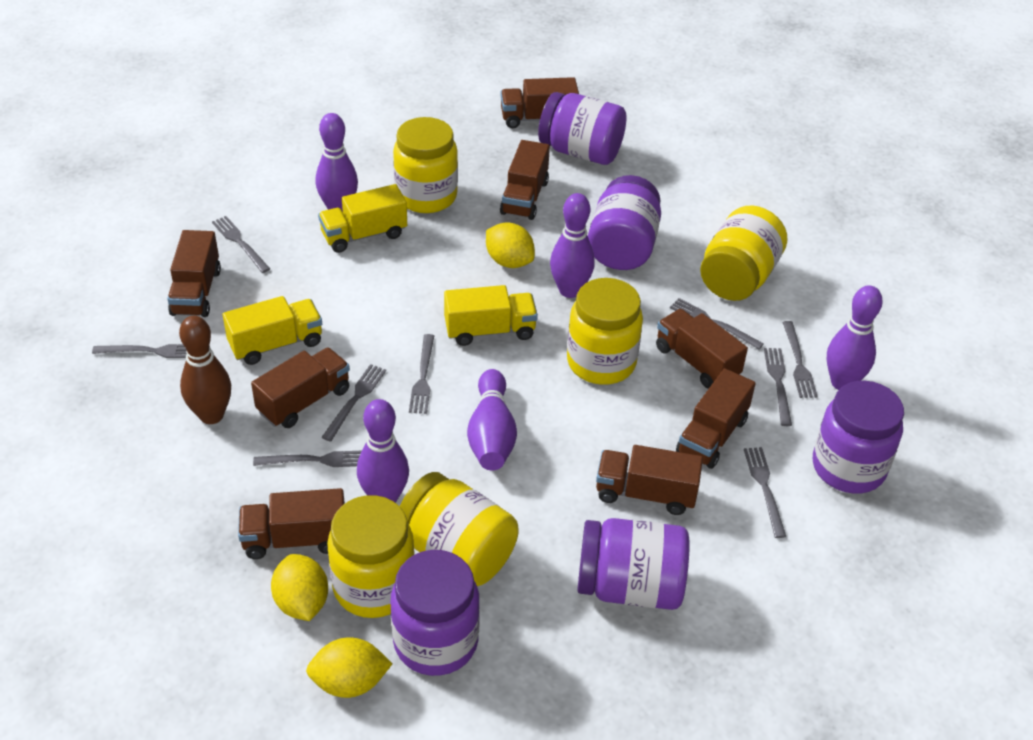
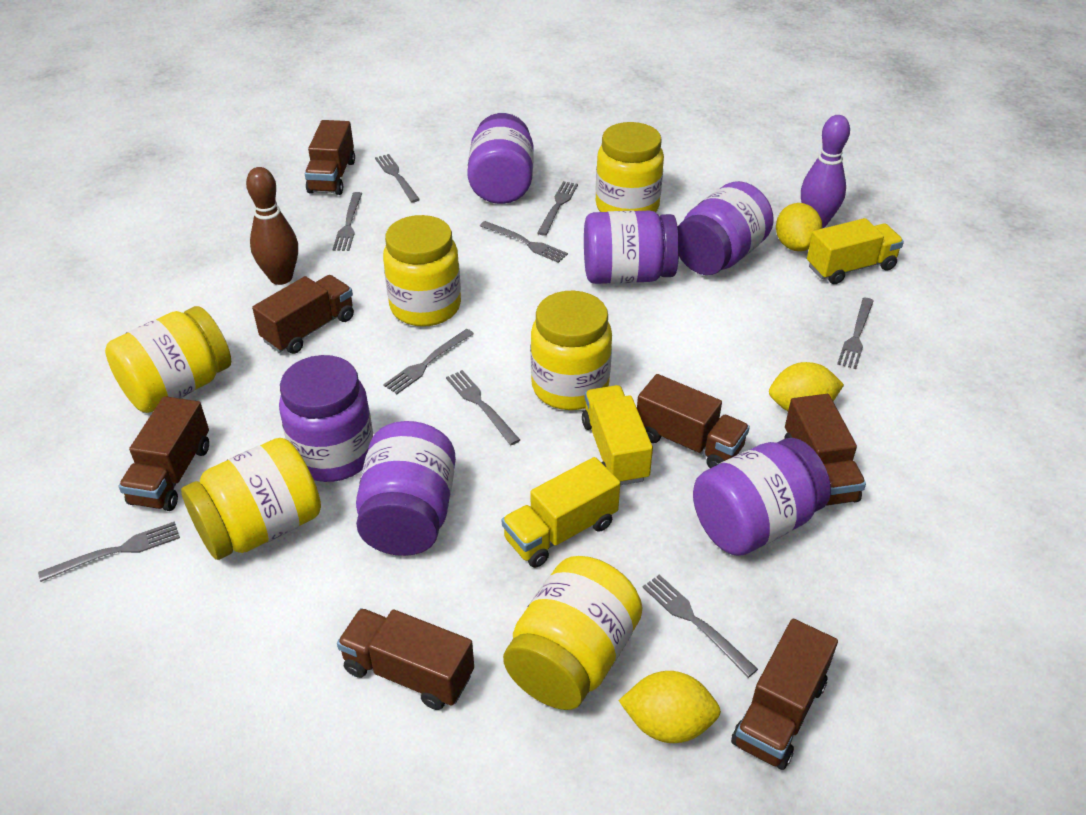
brown truck: 8 -> 7
purple bowling pin: 5 -> 1
purple jar: 5 -> 6
yellow jar: 5 -> 6

